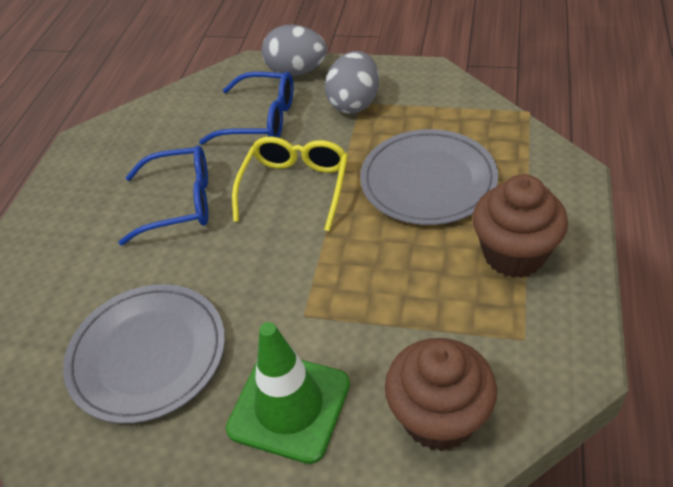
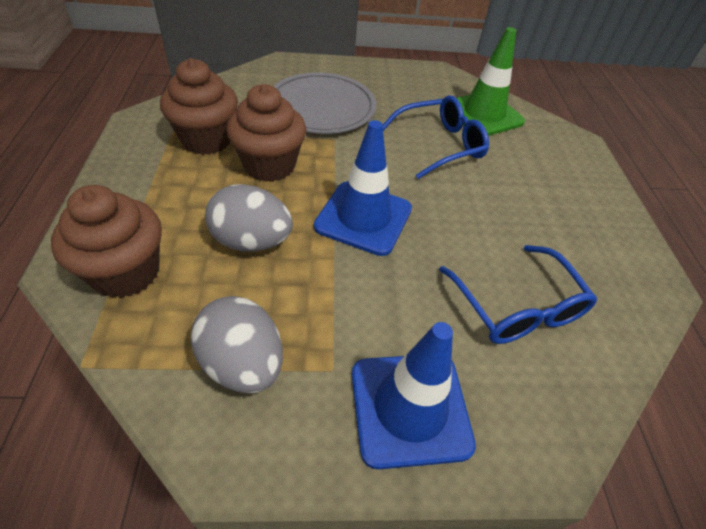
blue traffic cone: 0 -> 2
brown cupcake: 2 -> 3
grey plate: 2 -> 1
yellow glasses: 1 -> 0

